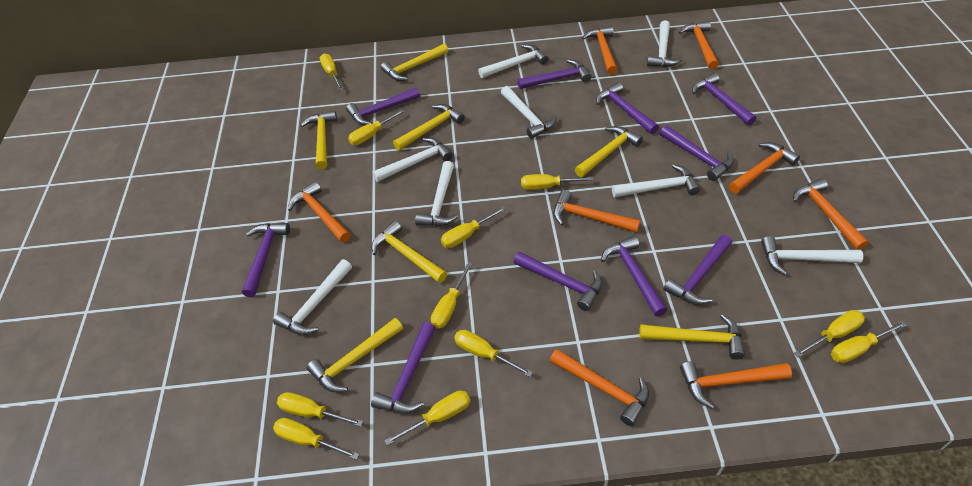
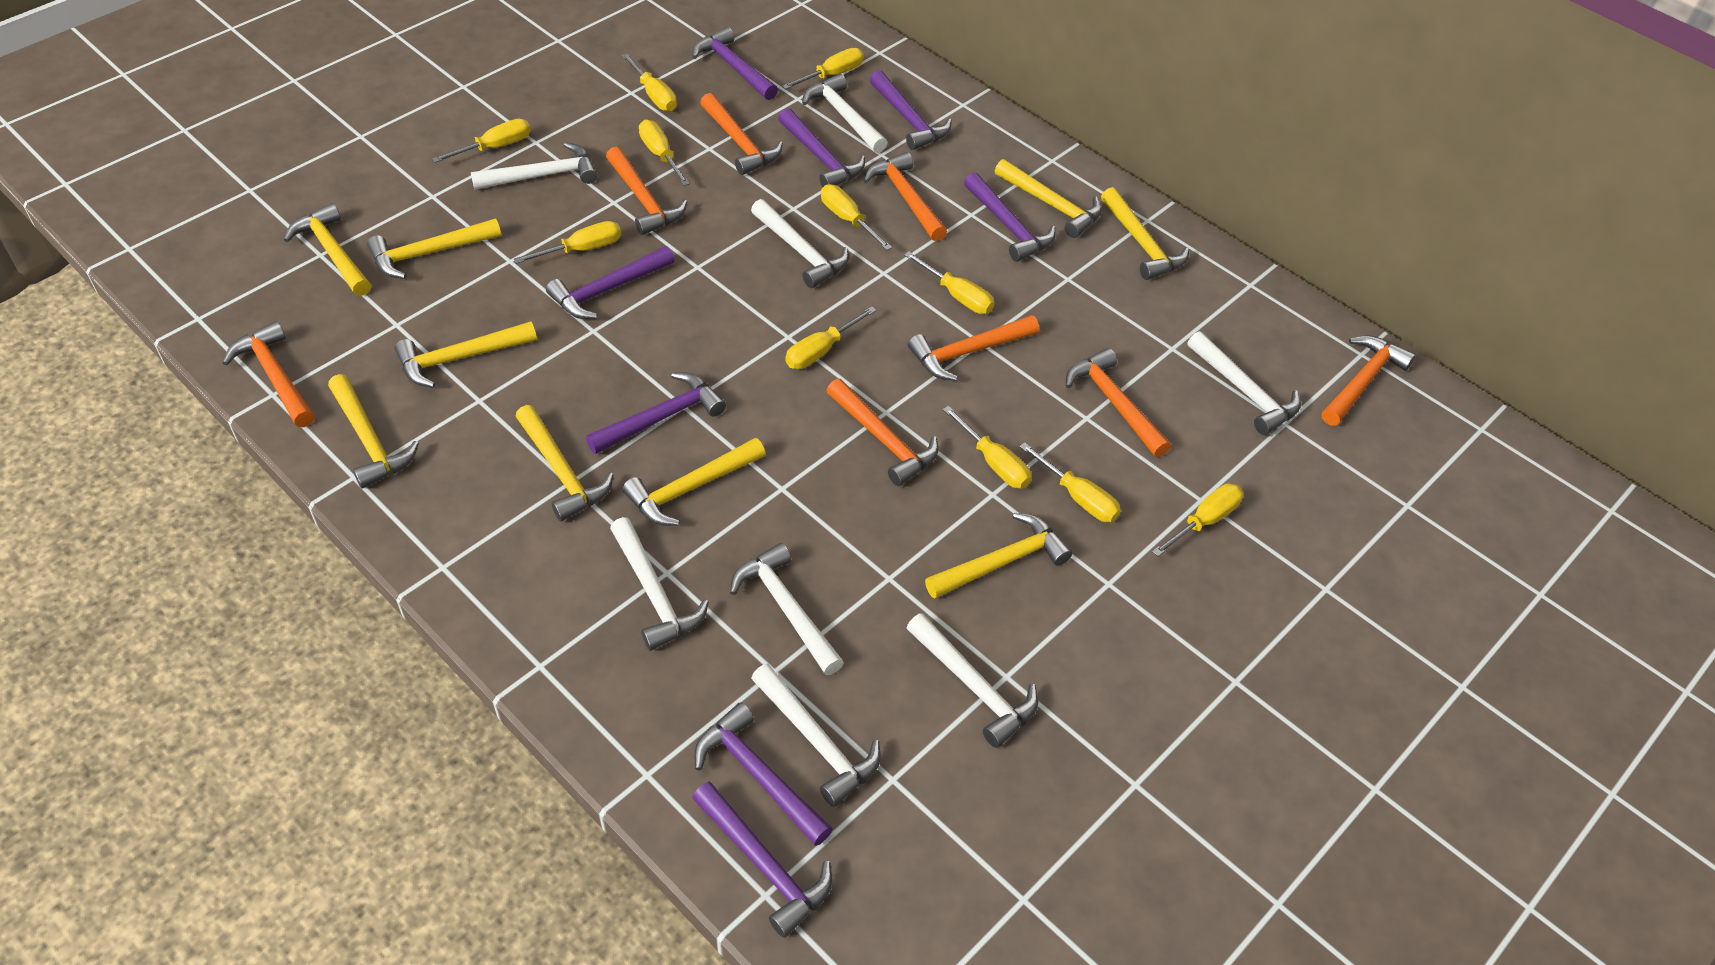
purple hammer: 10 -> 8
yellow hammer: 7 -> 9

